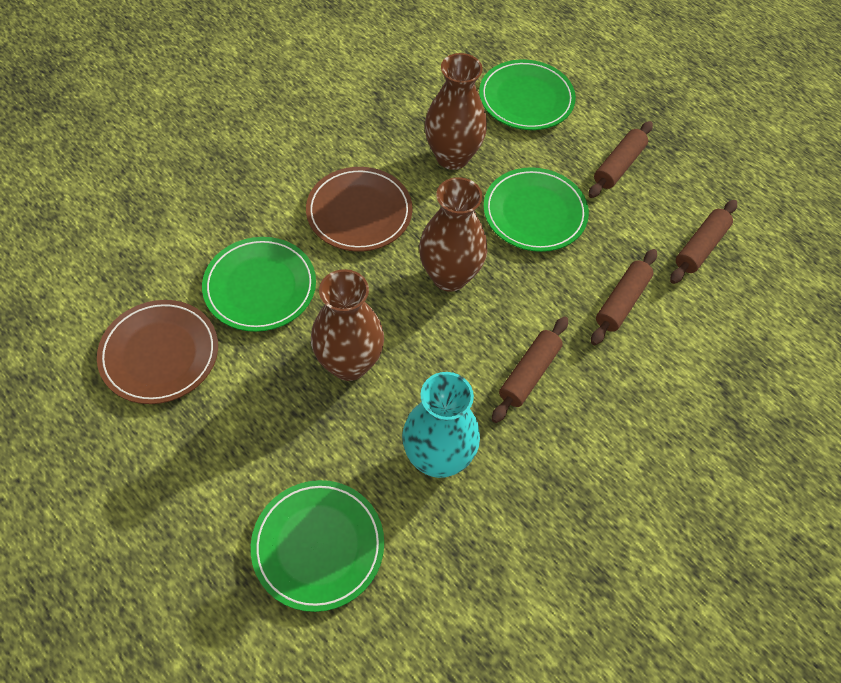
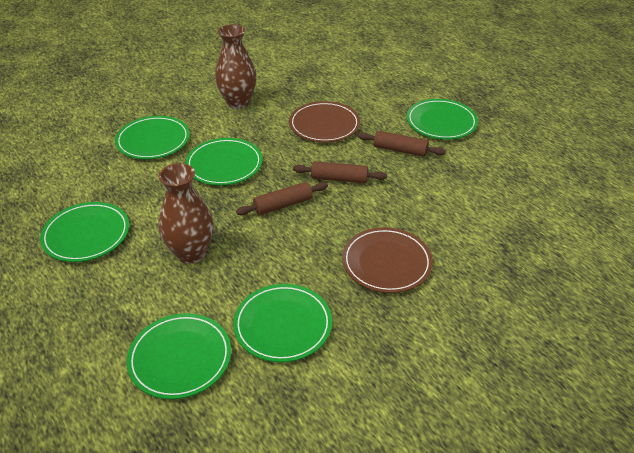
brown rolling pin: 4 -> 3
brown vase: 3 -> 2
green plate: 4 -> 6
turquoise vase: 1 -> 0

